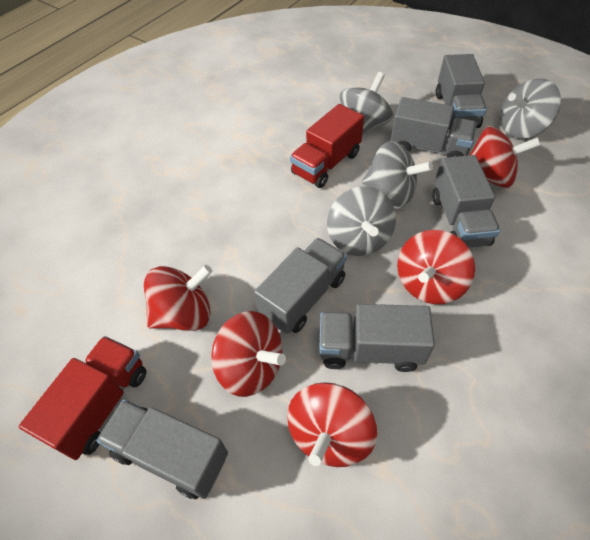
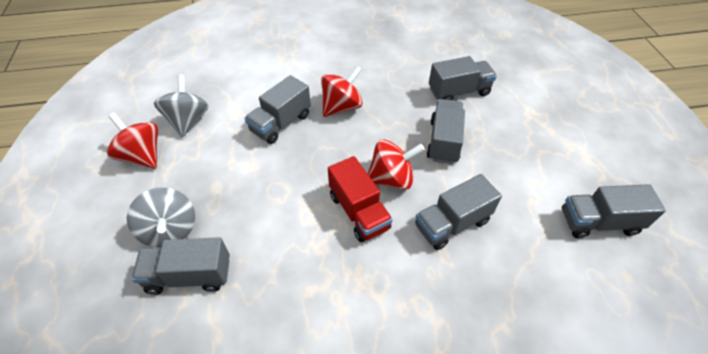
grey spinning top: 4 -> 2
red spinning top: 5 -> 3
red truck: 2 -> 1

